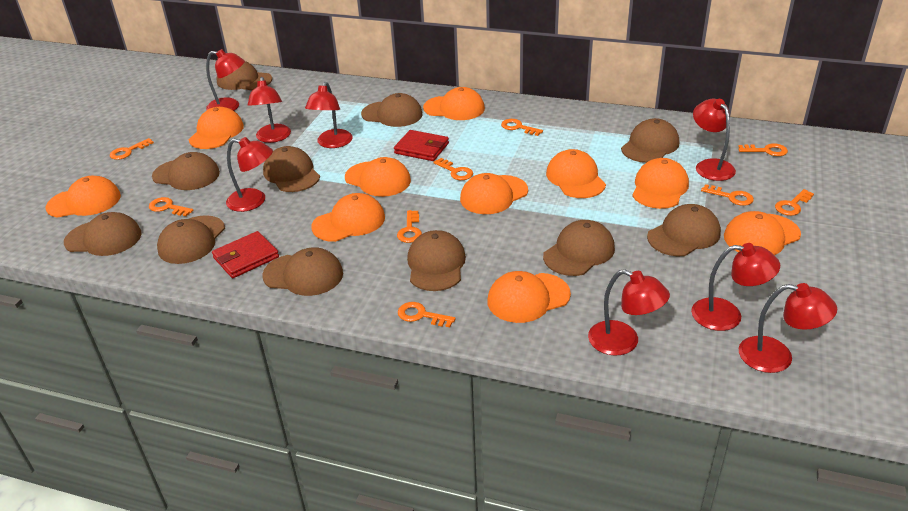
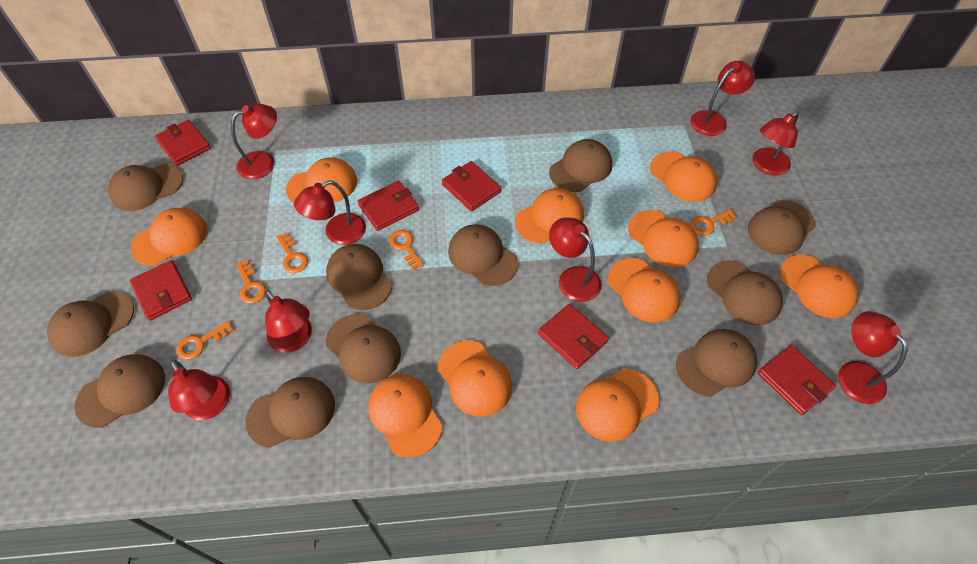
orange key: 9 -> 5
red wallet: 2 -> 6

